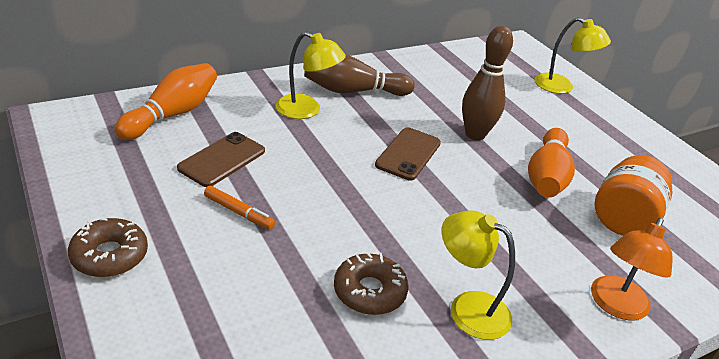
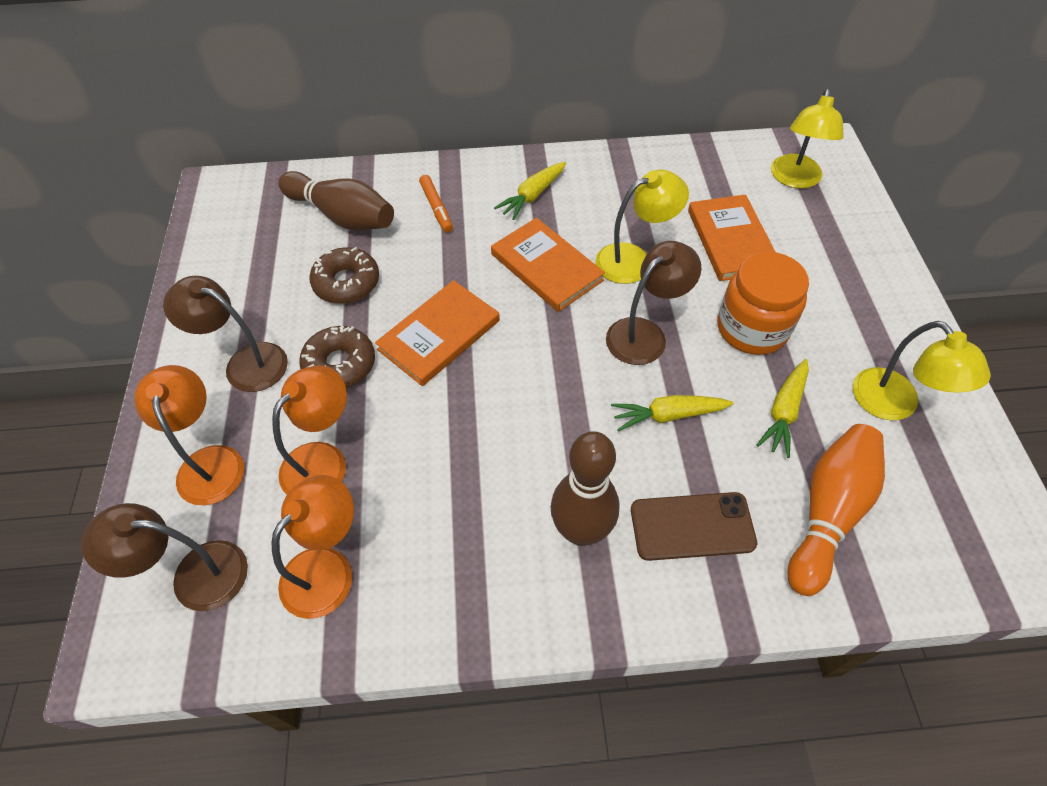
brown lamp: 0 -> 3
brown phone: 2 -> 1
orange book: 0 -> 3
orange bowling pin: 2 -> 1
orange lamp: 1 -> 3
yellow carrot: 0 -> 3

